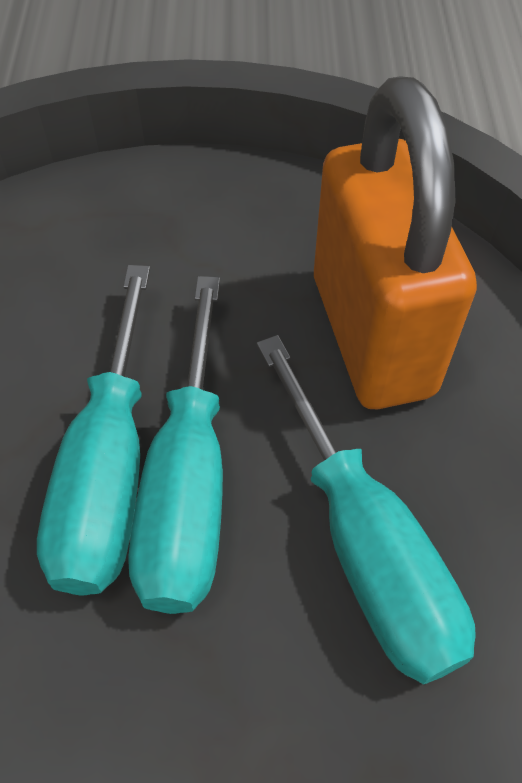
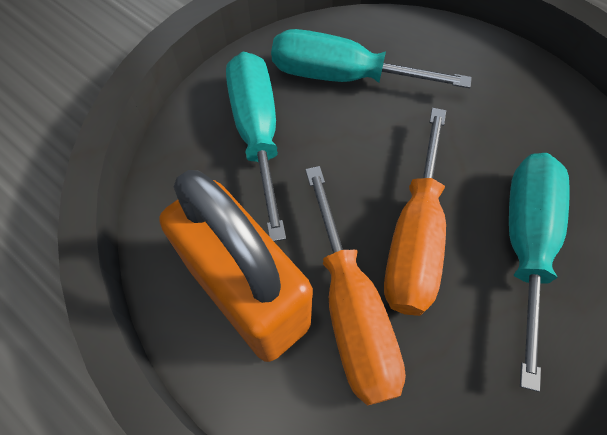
orange screwdriver: 0 -> 2

